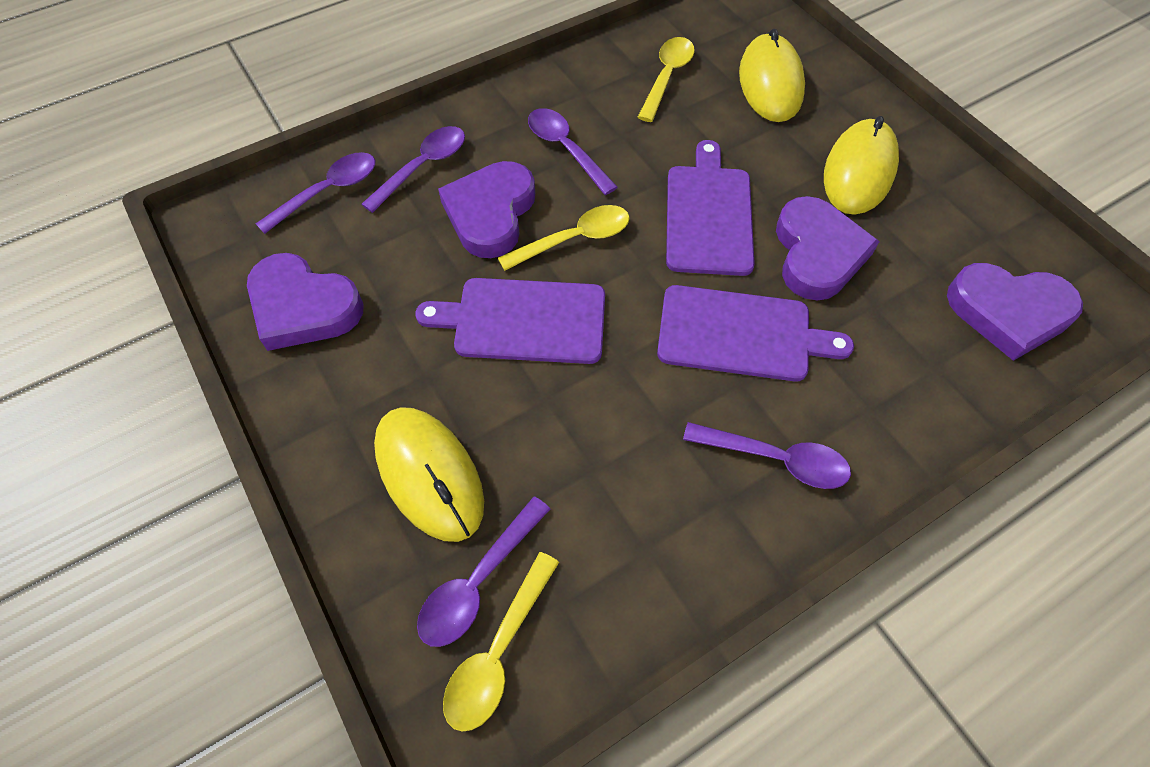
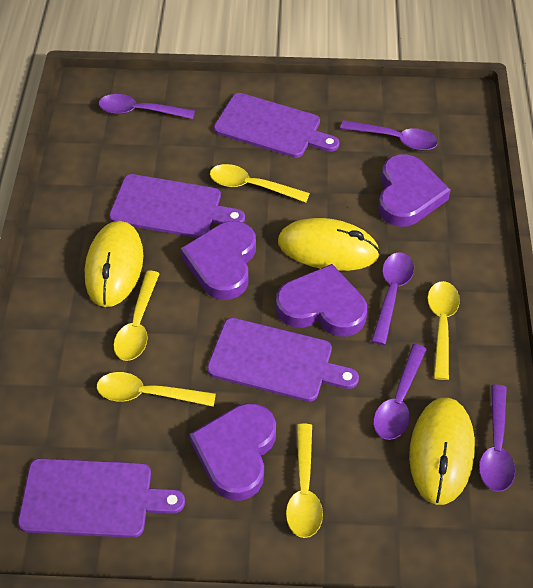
purple cutting board: 3 -> 4
yellow spoon: 3 -> 5

